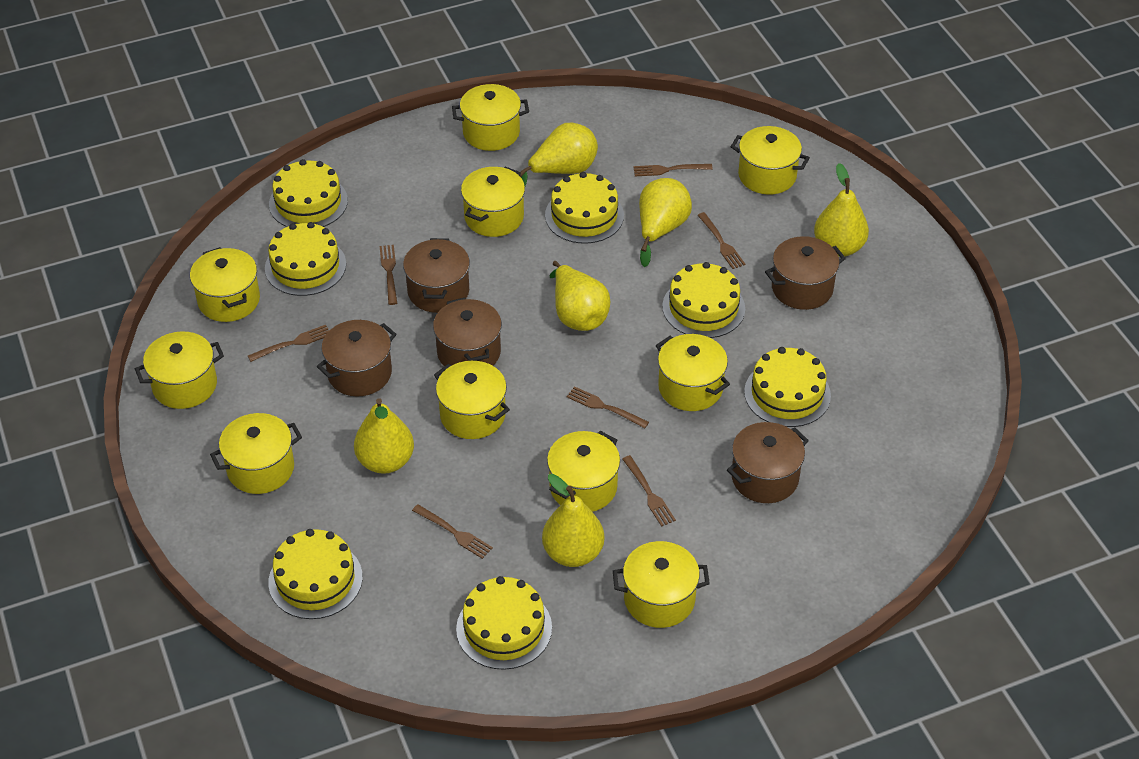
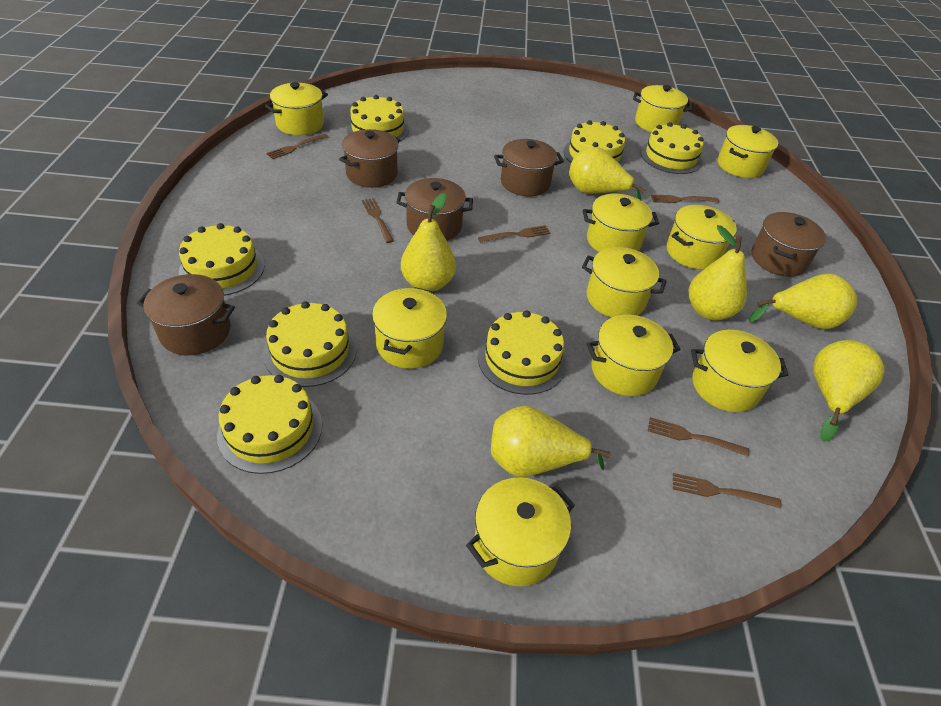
brown fork: 7 -> 6

